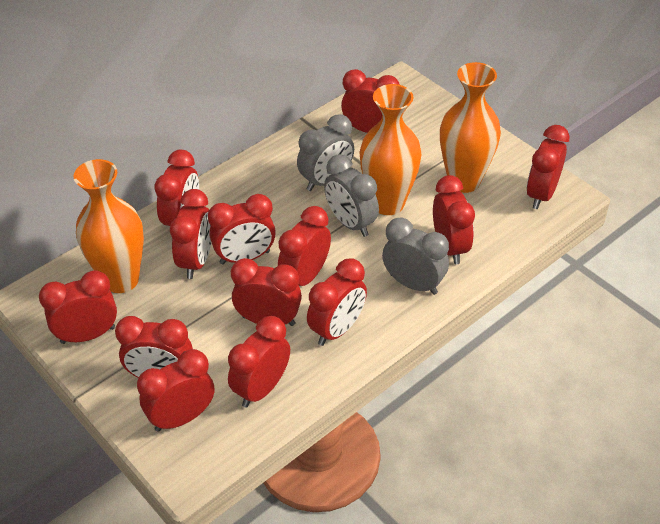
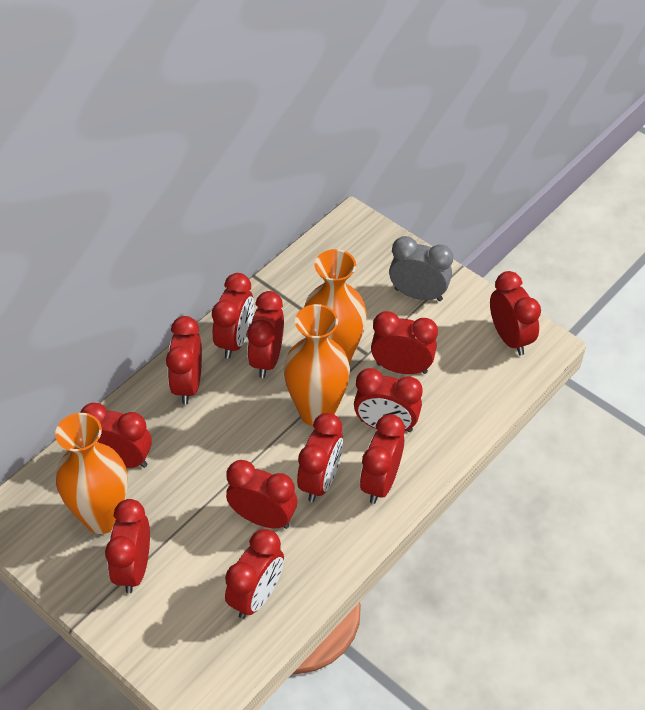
grey clock: 3 -> 1
red clock: 13 -> 12

